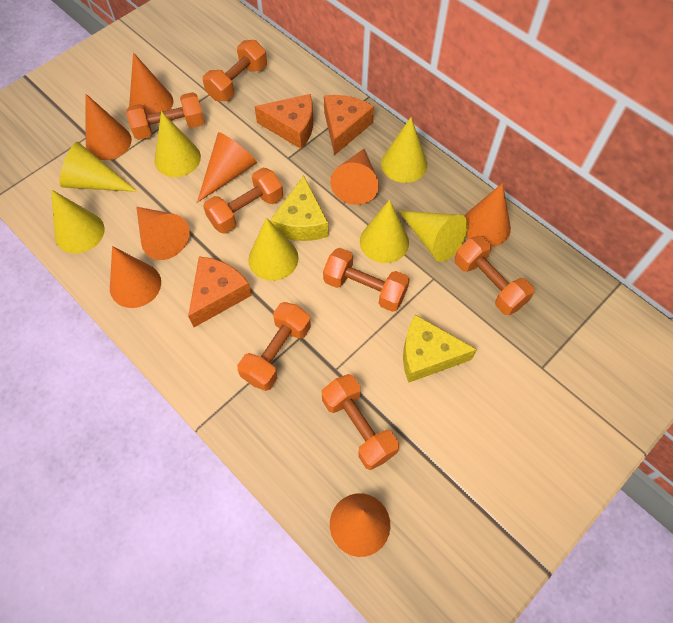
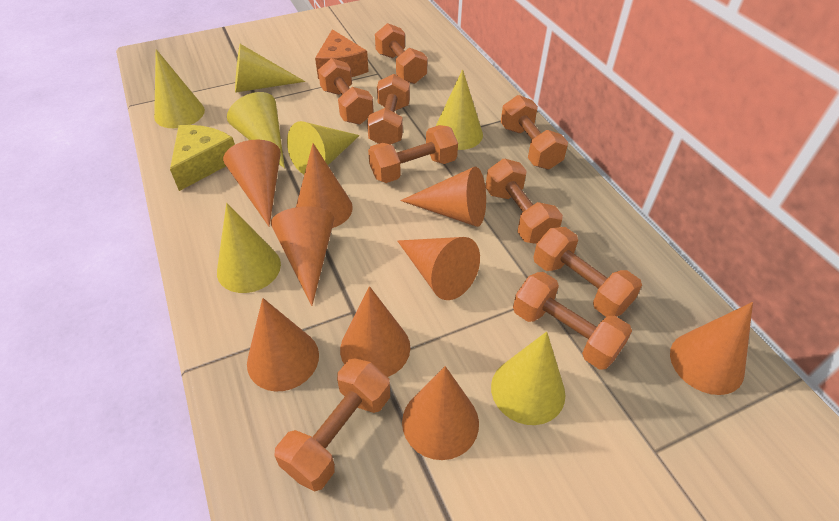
orange cheese: 3 -> 1
orange cone: 8 -> 9
orange dumbbell: 7 -> 9
yellow cheese: 2 -> 1

